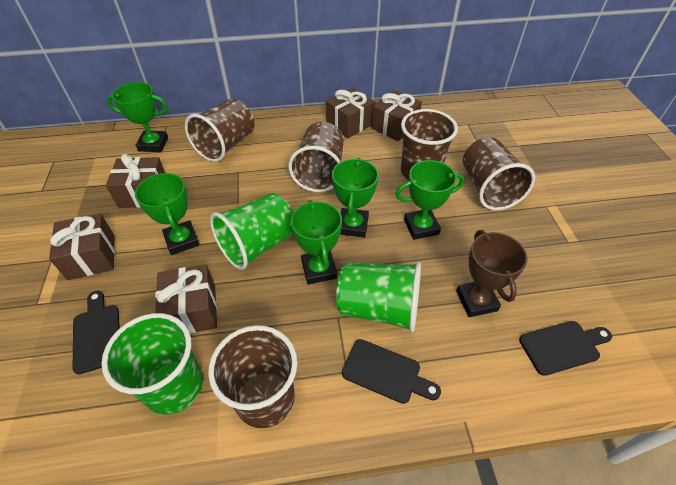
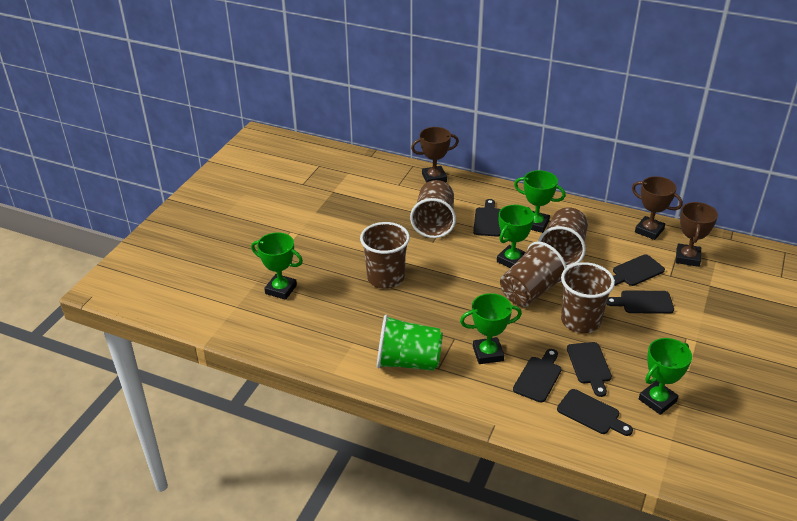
black cutting board: 3 -> 6
brown gift: 5 -> 0
brown trophy: 1 -> 3
green cup: 3 -> 1

